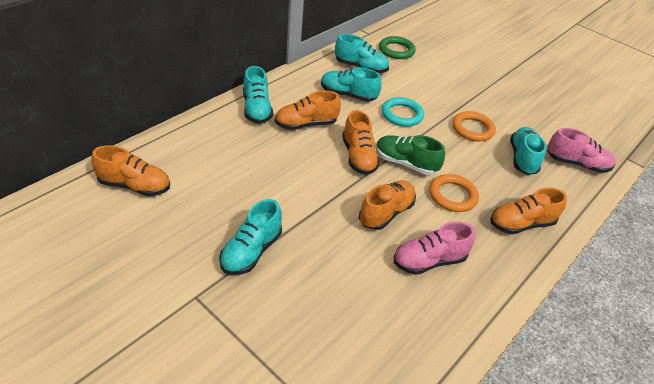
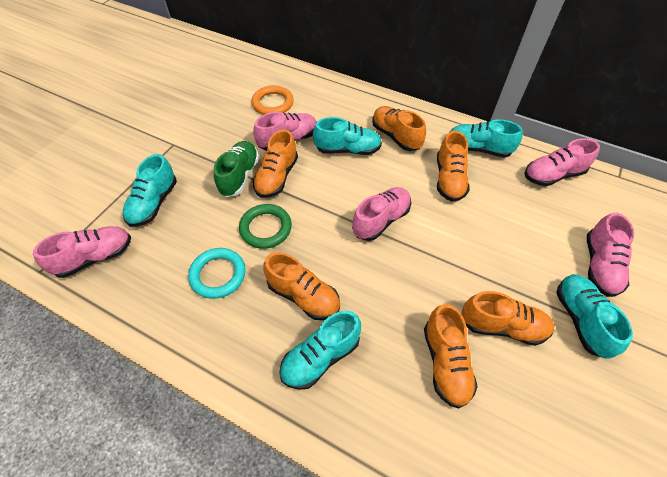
orange ring: 2 -> 1
orange shoe: 5 -> 6
pink shoe: 2 -> 5

